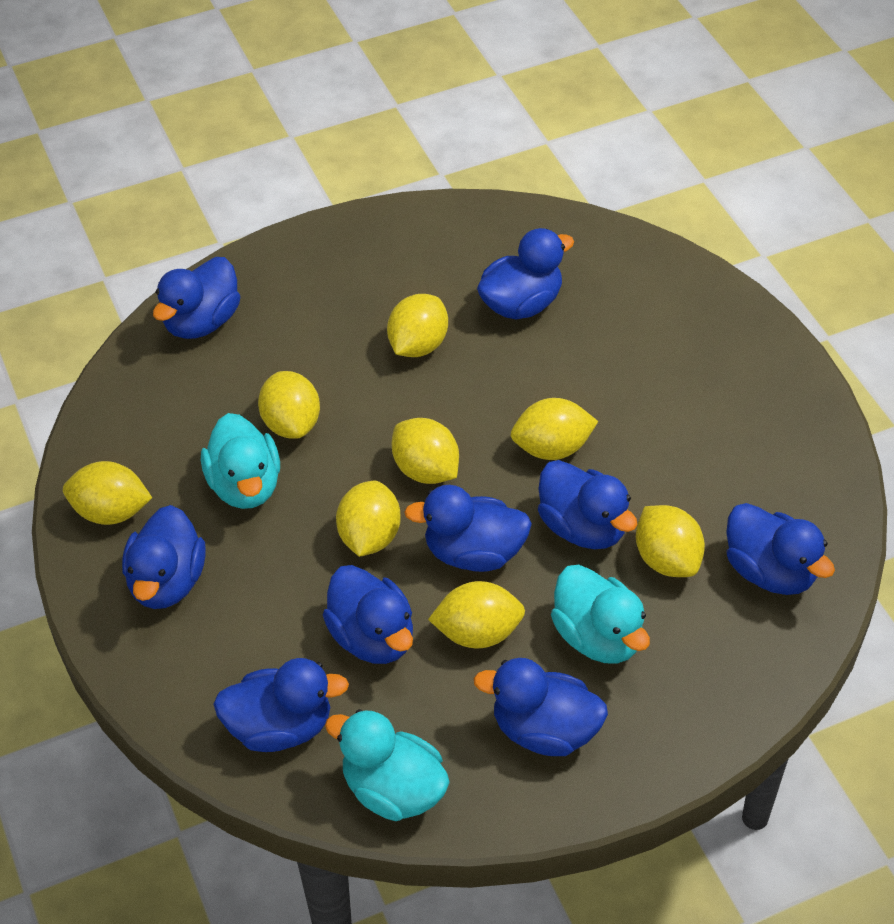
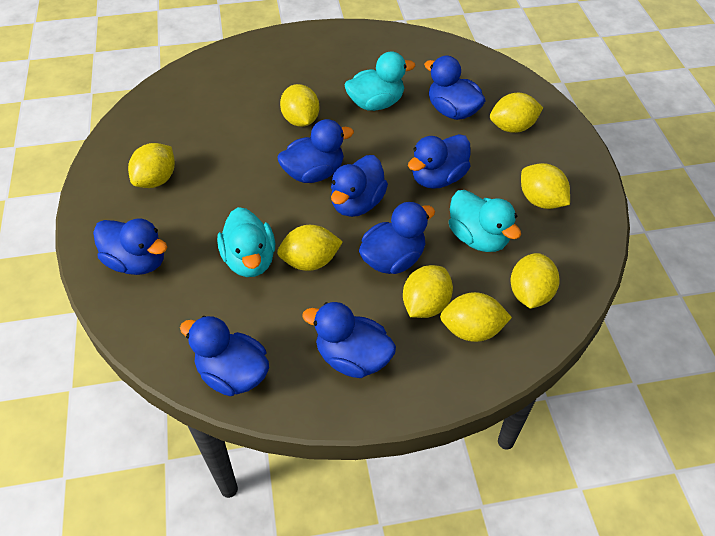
blue duck: 9 -> 8

